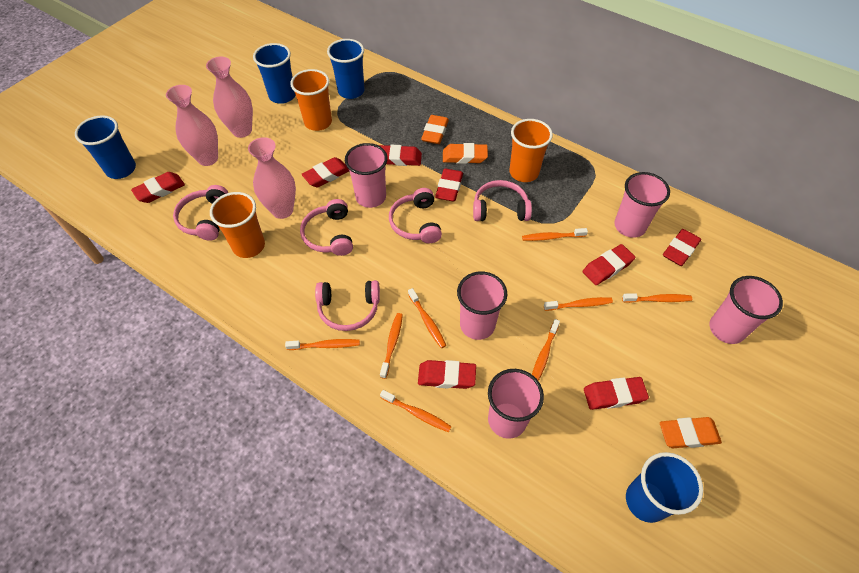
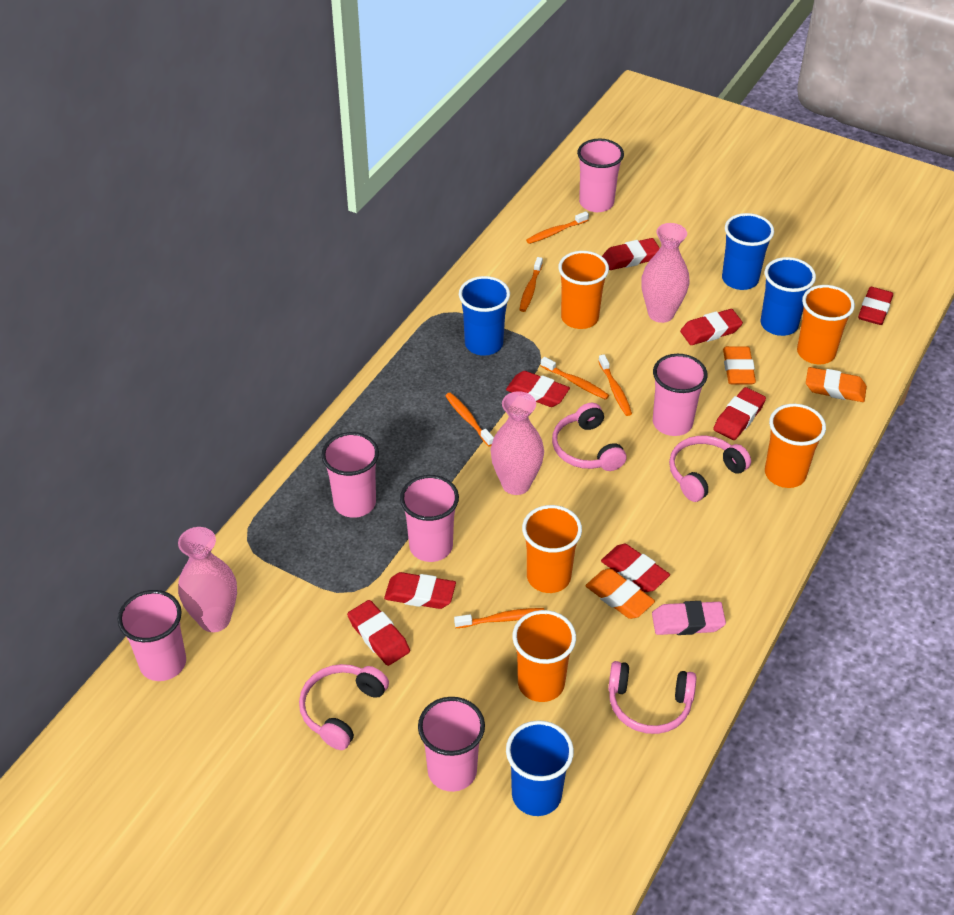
orange cup: 3 -> 5
orange toothbrush: 8 -> 6
pink cup: 5 -> 6
pink eraser: 0 -> 1
pink headphones: 5 -> 4

